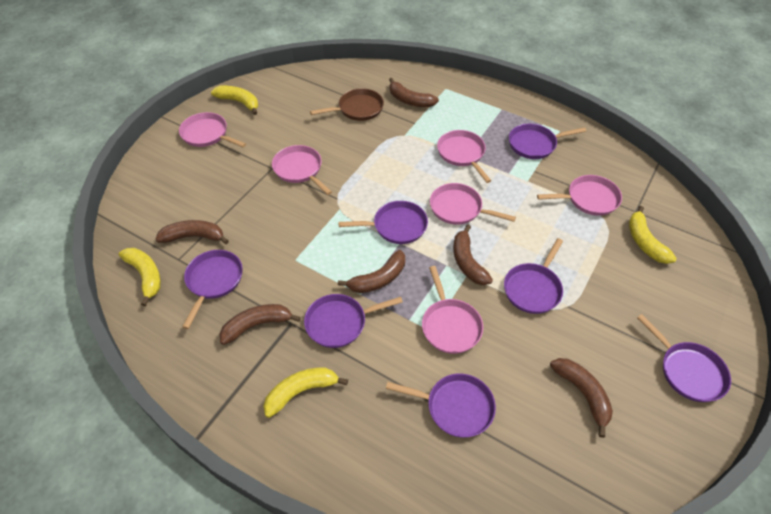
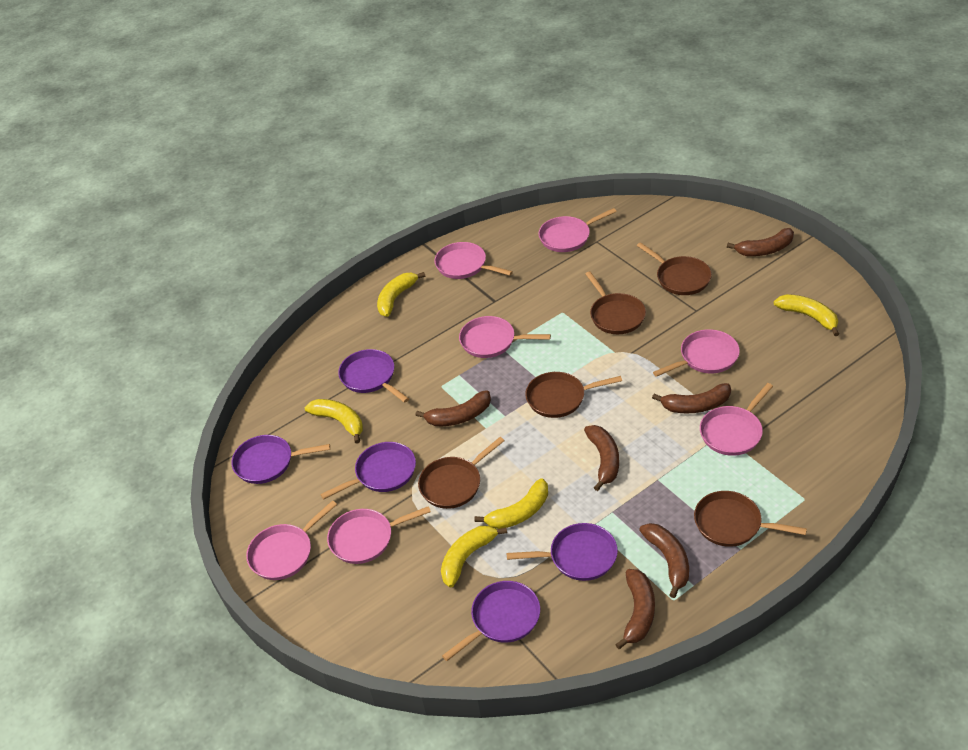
brown pan: 1 -> 5
pink pan: 6 -> 7
purple pan: 7 -> 5
yellow banana: 4 -> 5

